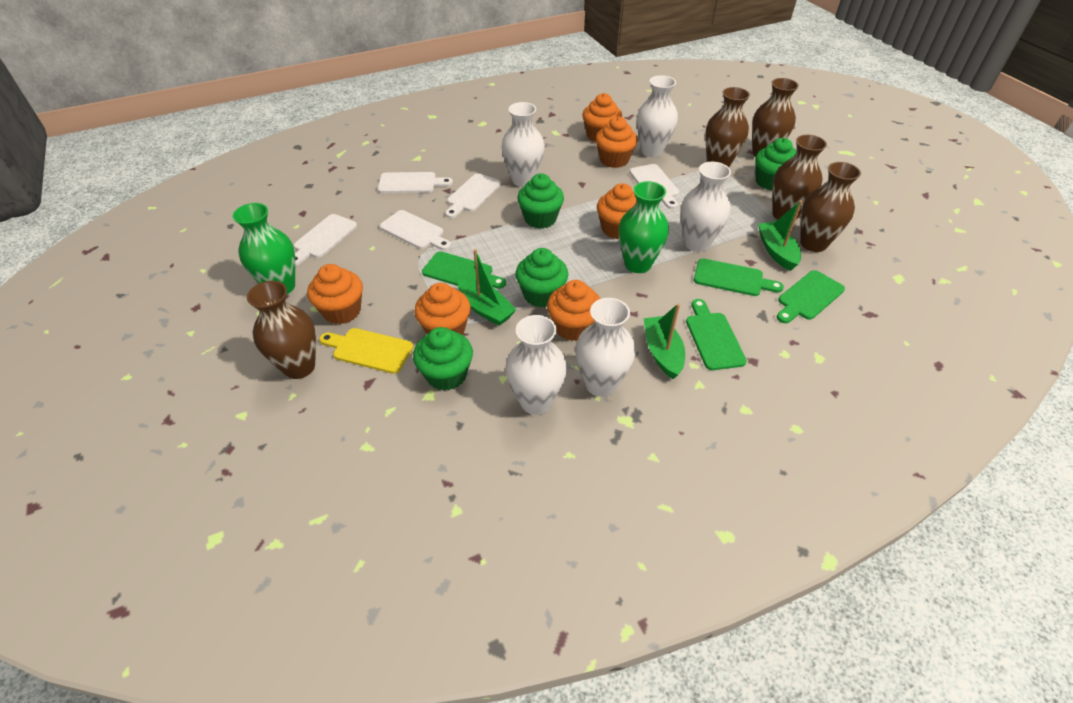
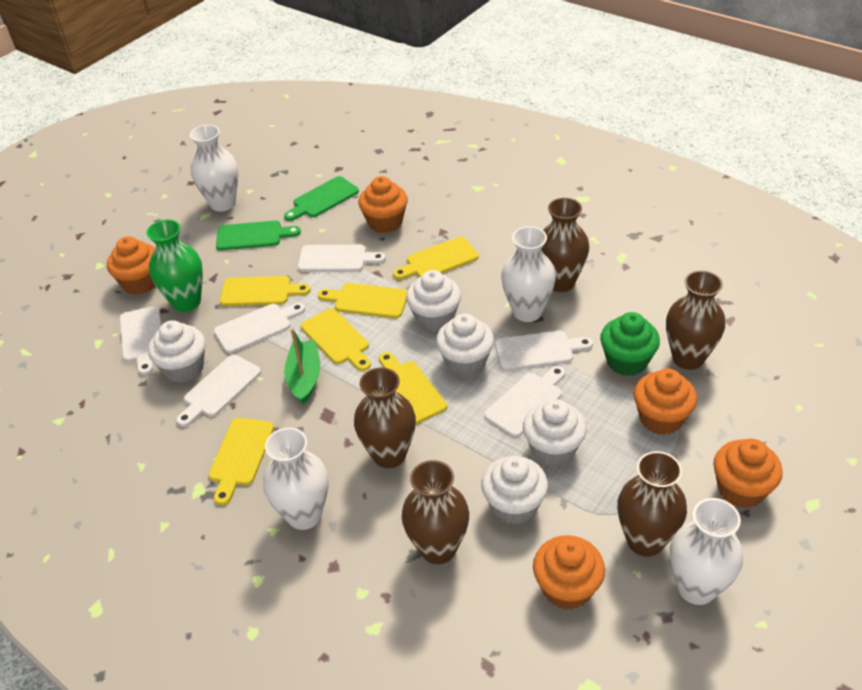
green boat: 3 -> 1
green cupcake: 4 -> 1
green cutting board: 4 -> 2
green vase: 2 -> 1
orange cupcake: 6 -> 5
white cupcake: 0 -> 5
white cutting board: 5 -> 6
white vase: 5 -> 4
yellow cutting board: 1 -> 6

